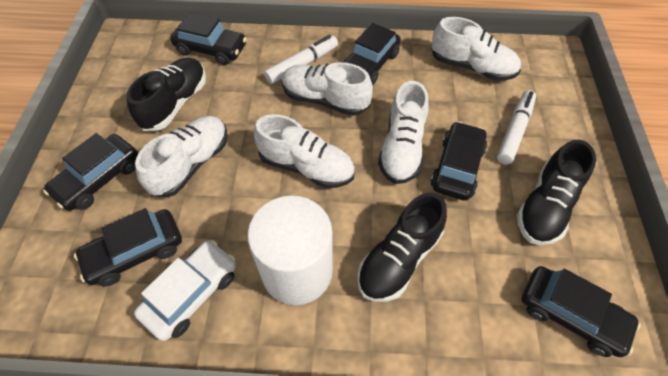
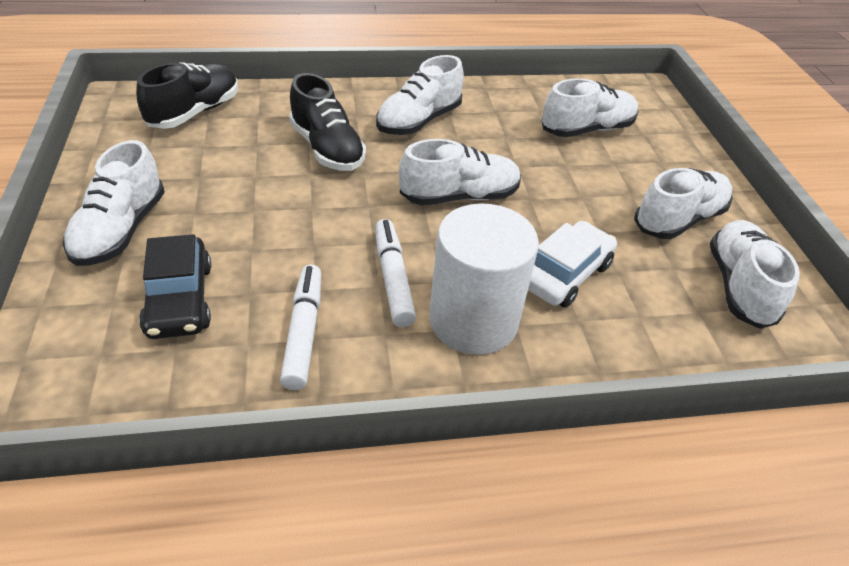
black car: 6 -> 1
black shoe: 3 -> 2
white shoe: 5 -> 6

